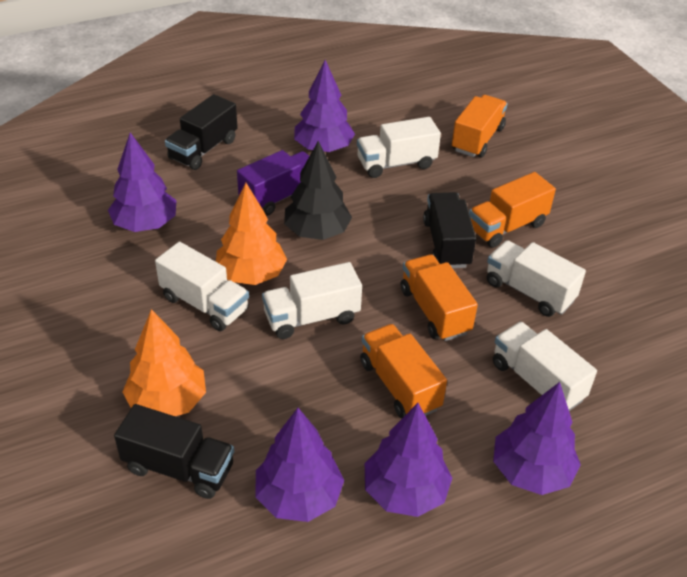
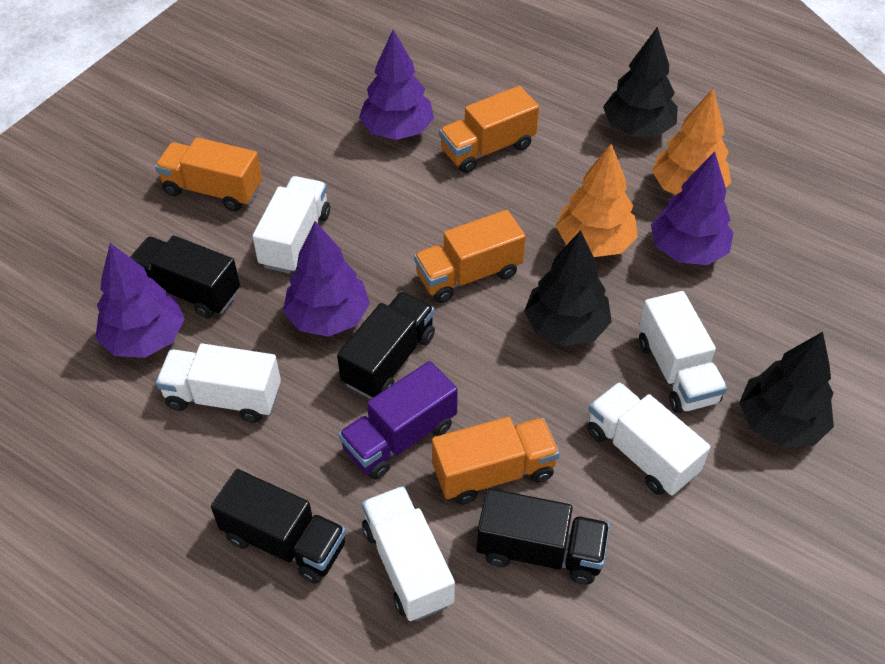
black tree: 1 -> 3
black truck: 3 -> 4
purple tree: 5 -> 4

